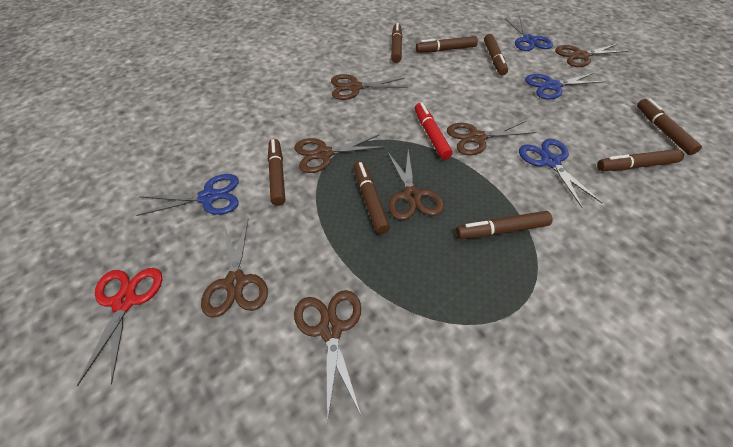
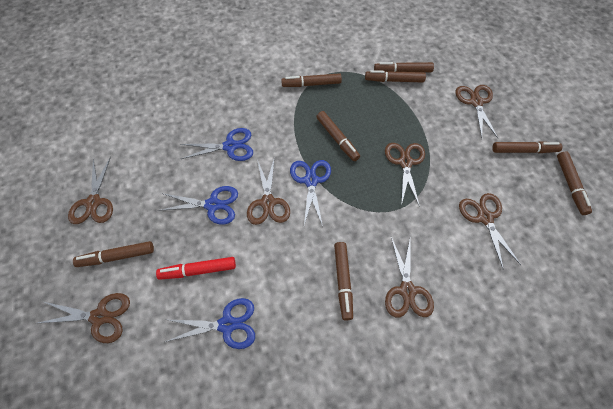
red scissors: 1 -> 0

